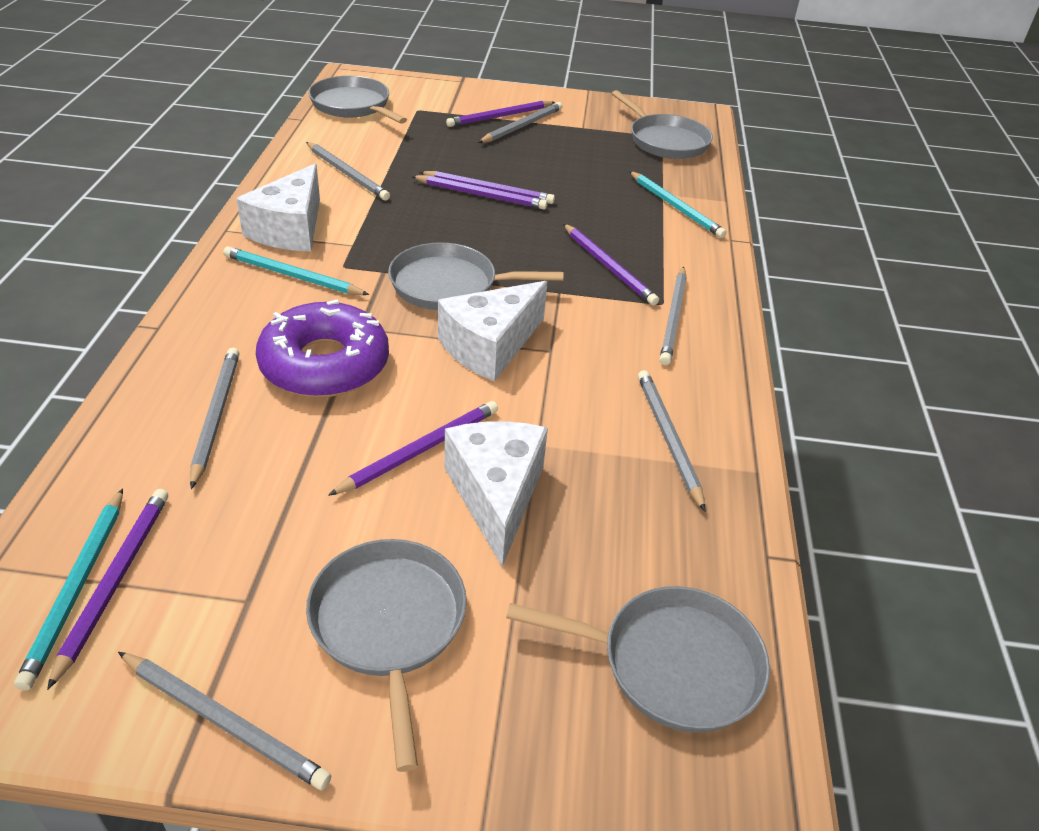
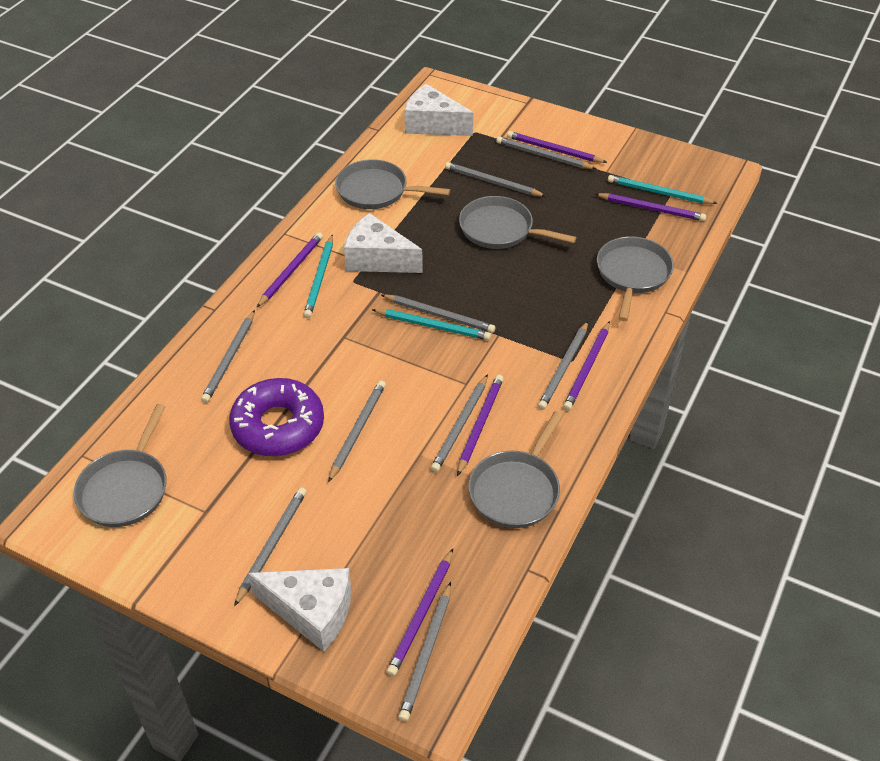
grey pencil: 6 -> 9

